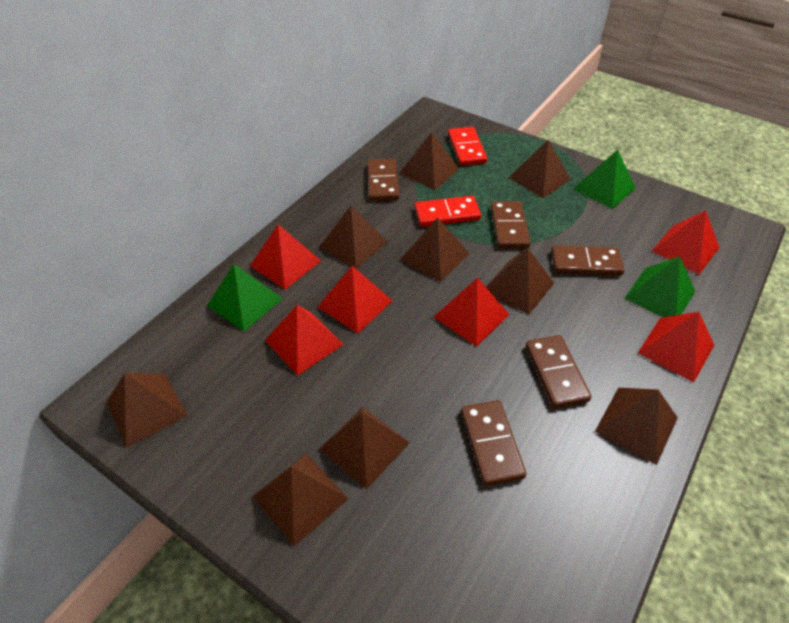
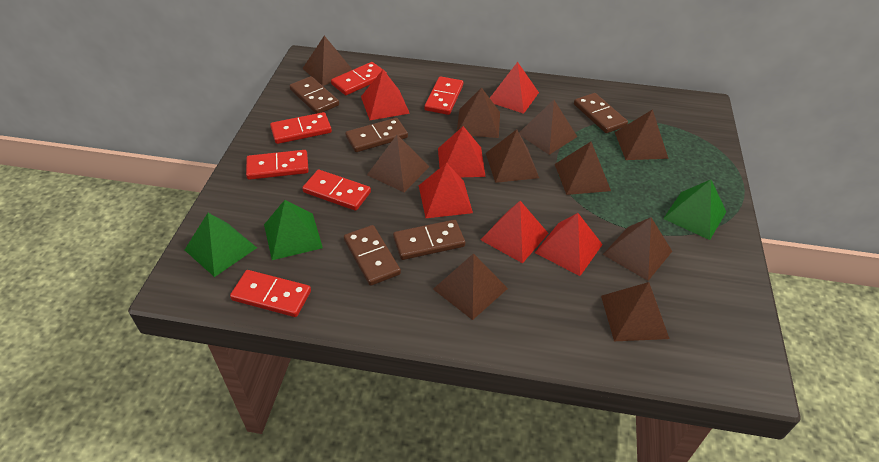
brown pyramid: 9 -> 10
red domino: 2 -> 6

